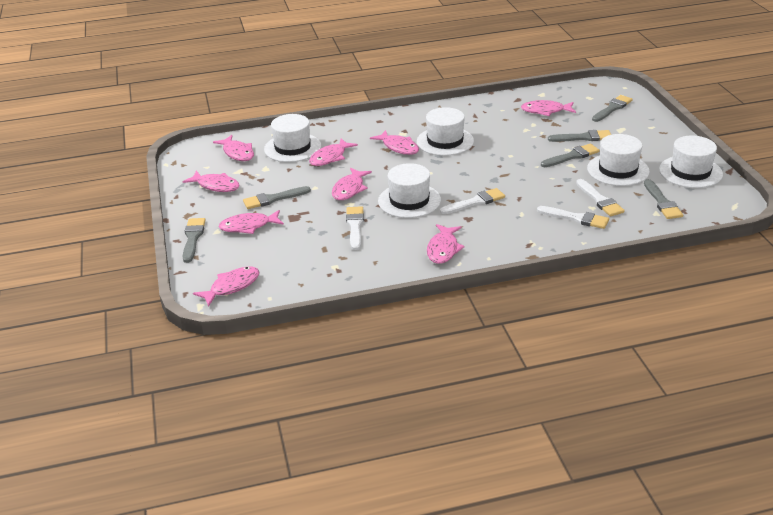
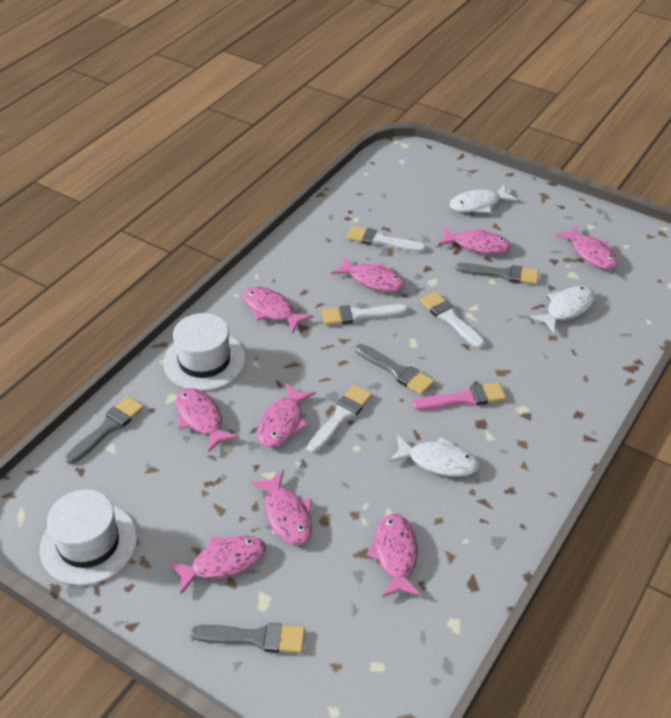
grey brush: 6 -> 4
pink brush: 0 -> 1
white fish: 0 -> 3
white hat: 5 -> 2

